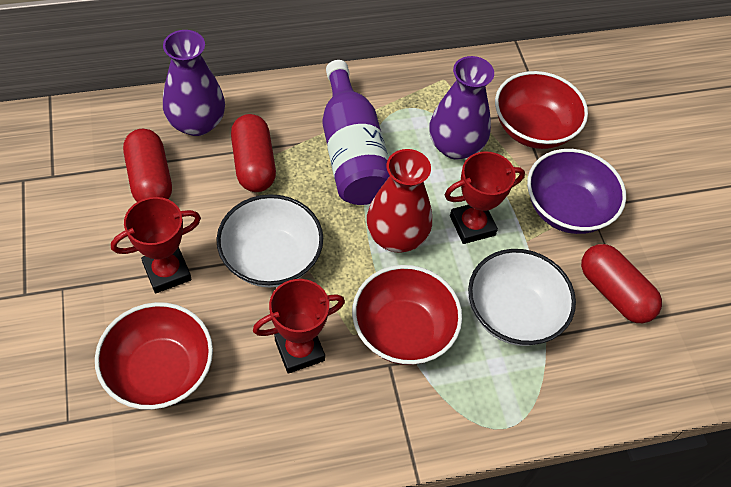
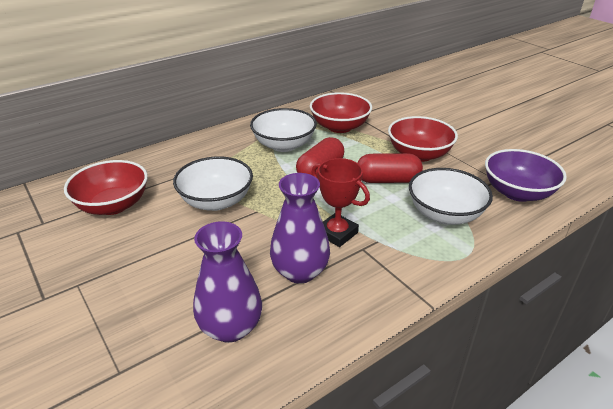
purple bottle: 1 -> 0
red capsule: 3 -> 2
red trophy: 3 -> 1
red vase: 1 -> 0
white bowl: 2 -> 3

